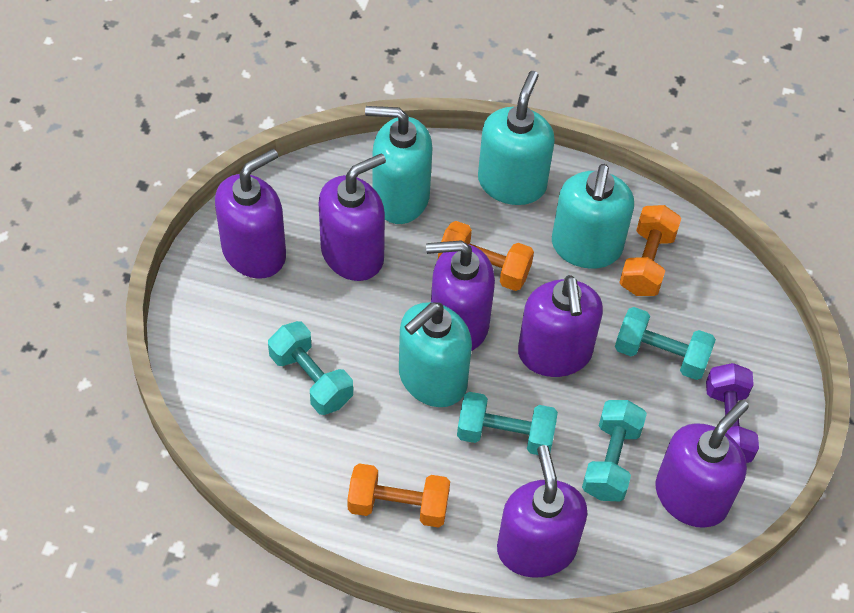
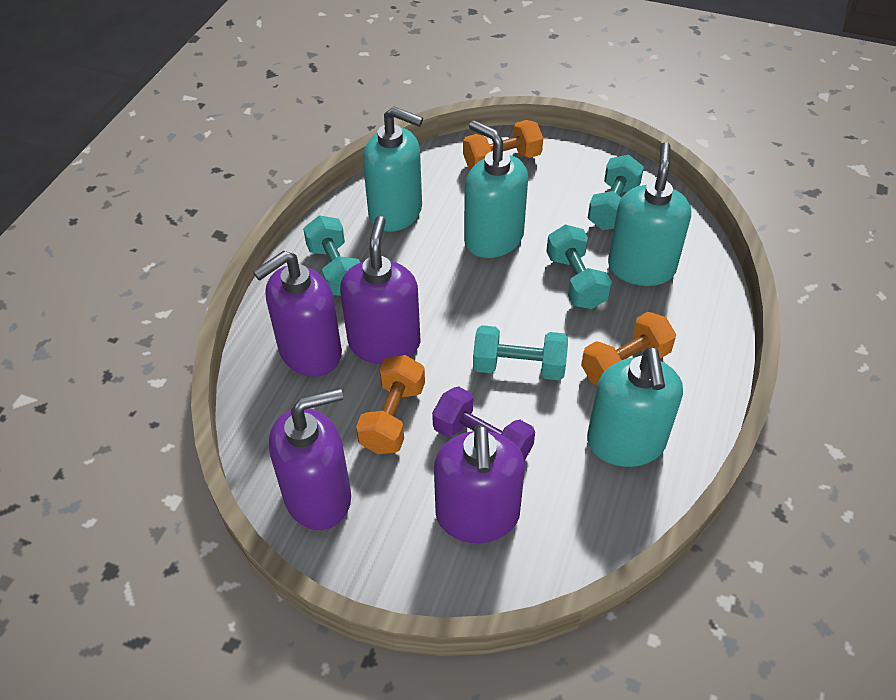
purple soap dispenser: 6 -> 4

